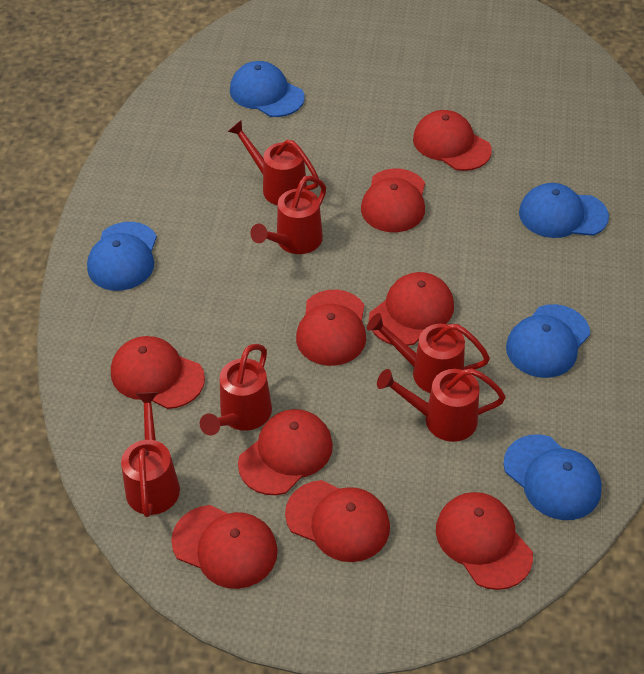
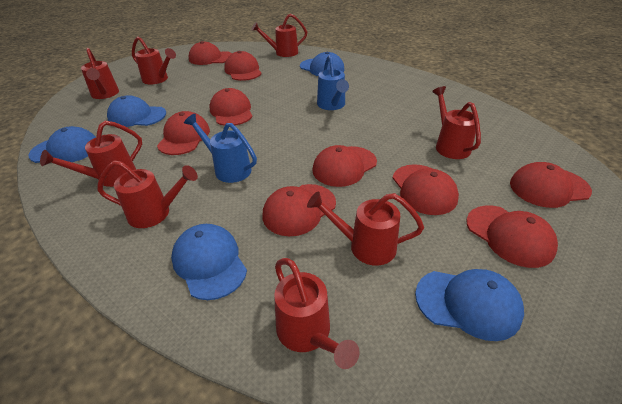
blue watering can: 0 -> 2
red watering can: 6 -> 8

